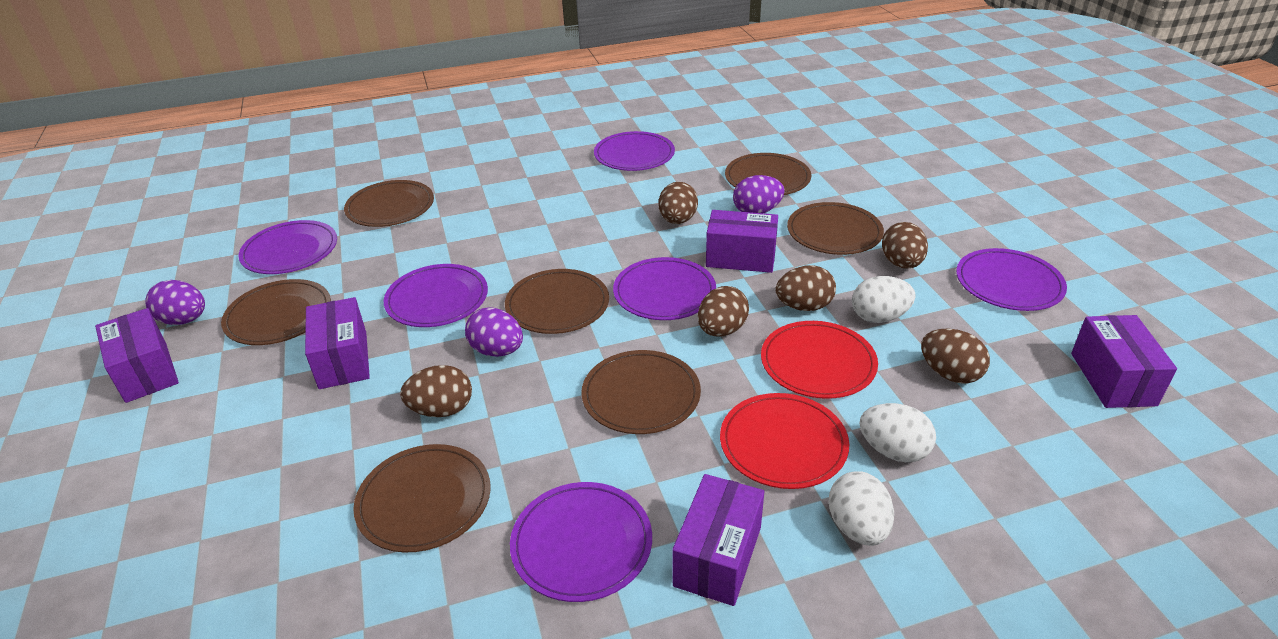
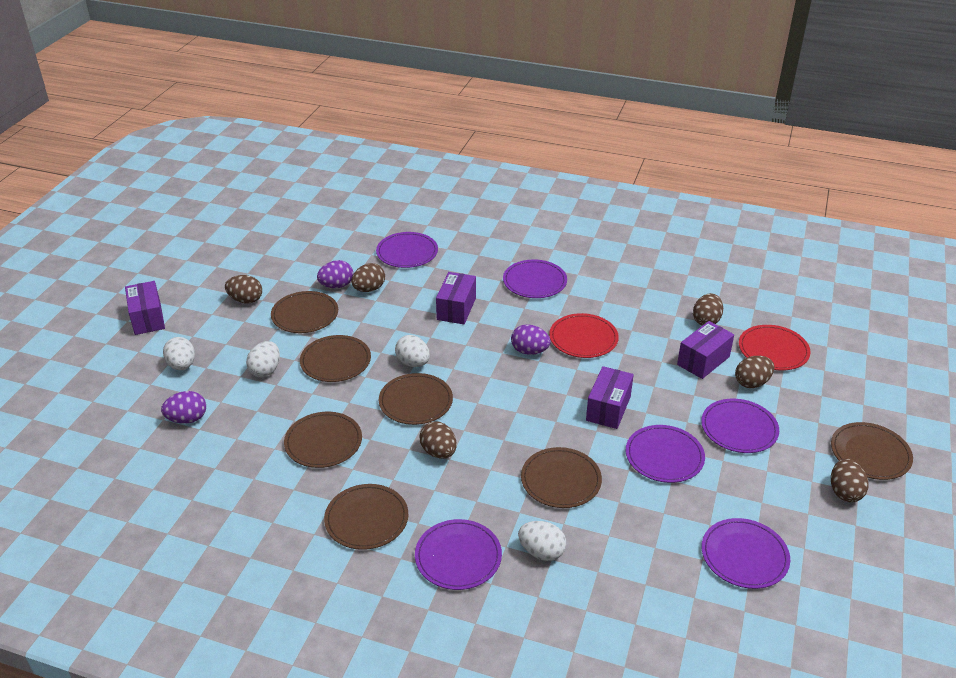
purple box: 5 -> 4
white egg: 3 -> 4

